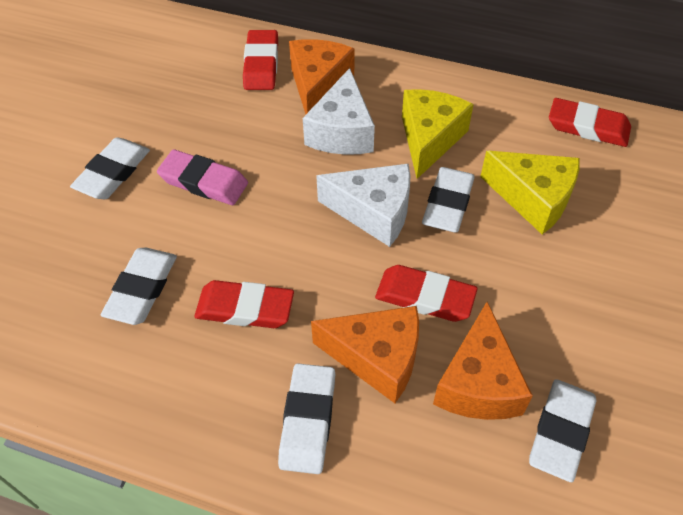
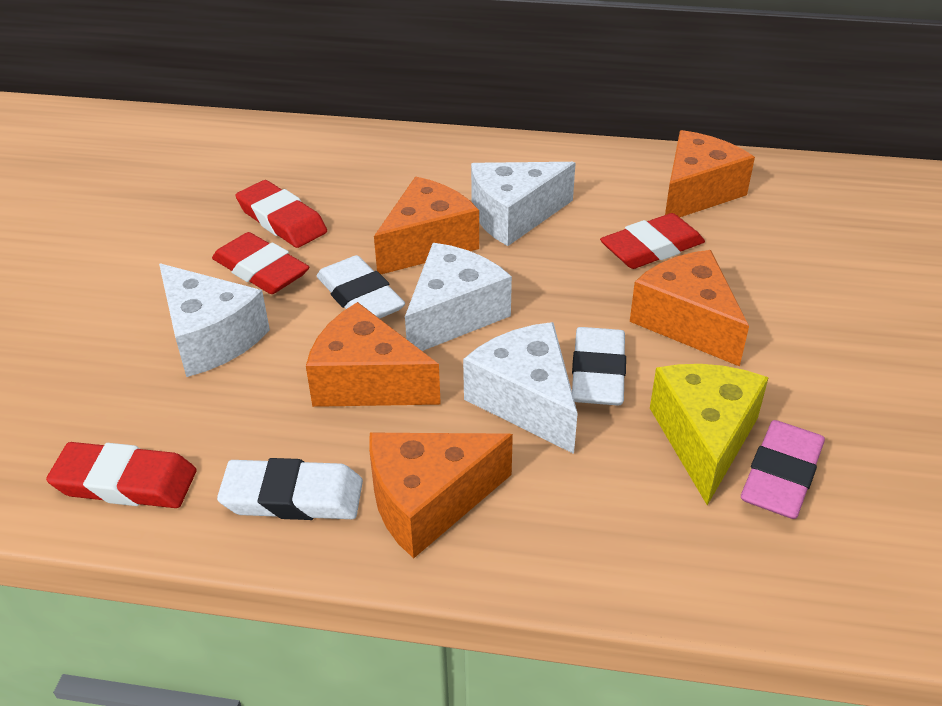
orange cheese: 3 -> 5
white cheese: 2 -> 4
white eraser: 5 -> 3
yellow cheese: 2 -> 1

